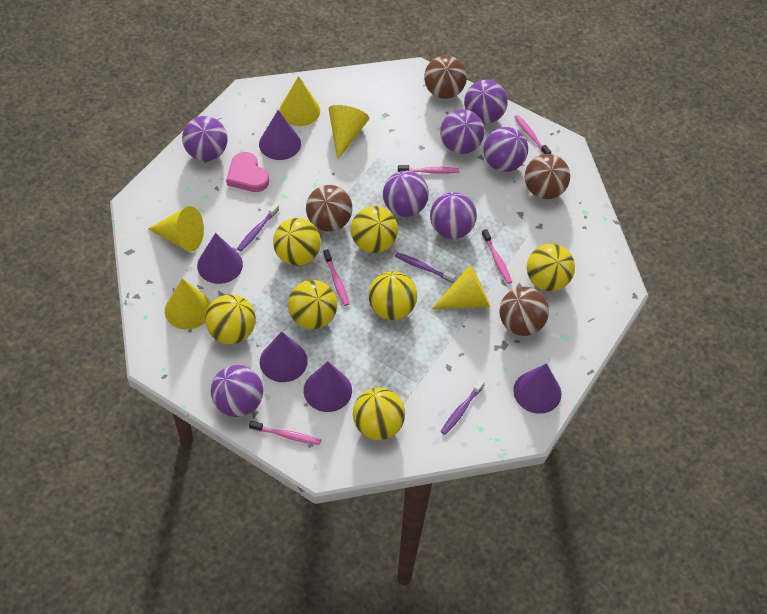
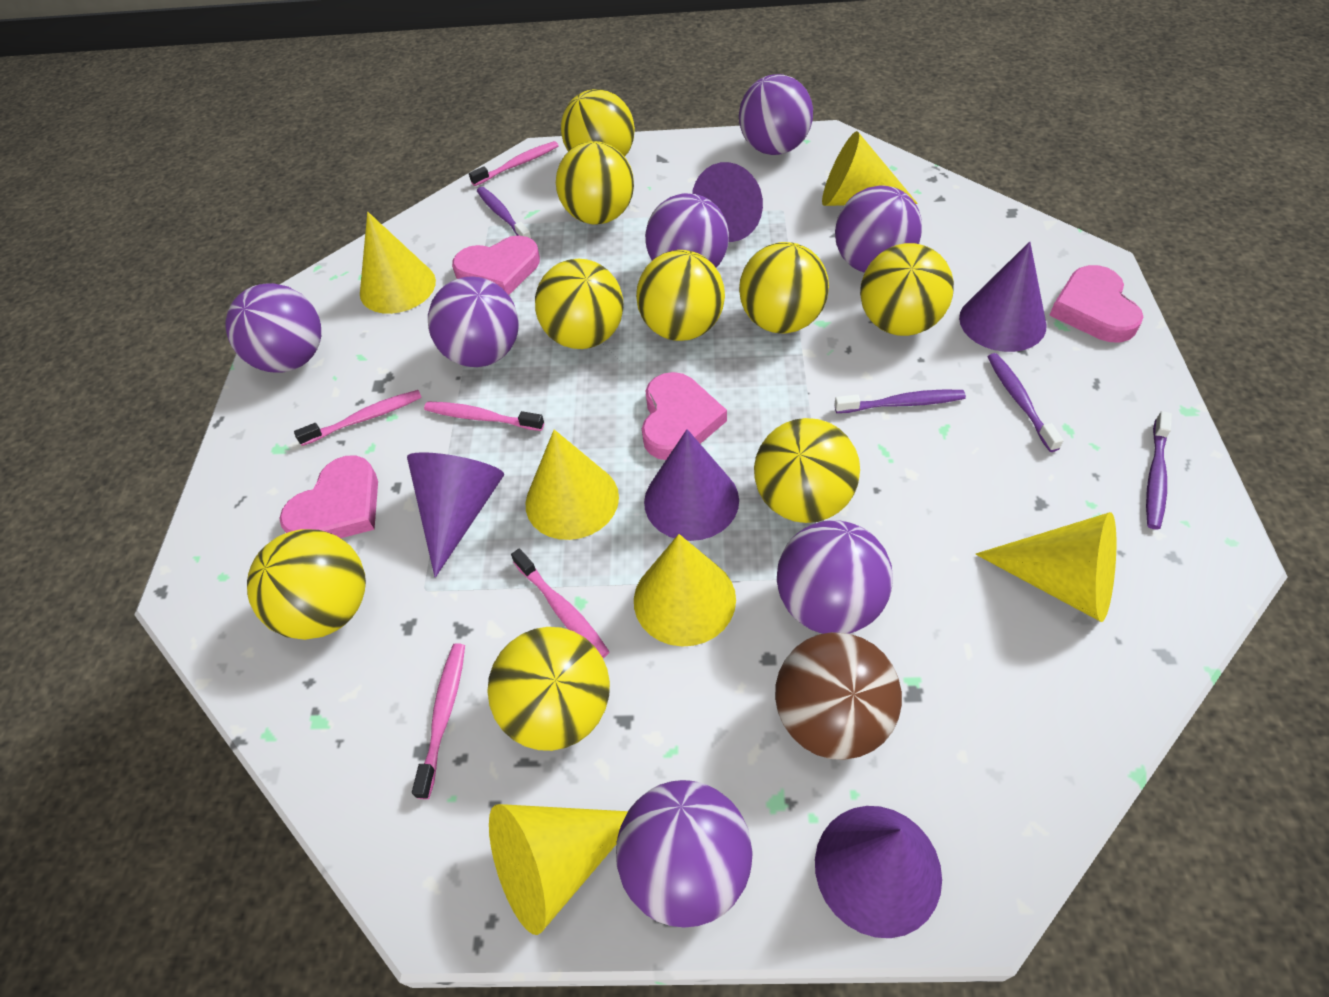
brown ball: 4 -> 1
pink heart: 1 -> 4
purple toothbrush: 3 -> 4
yellow ball: 7 -> 9
yellow cone: 5 -> 6

